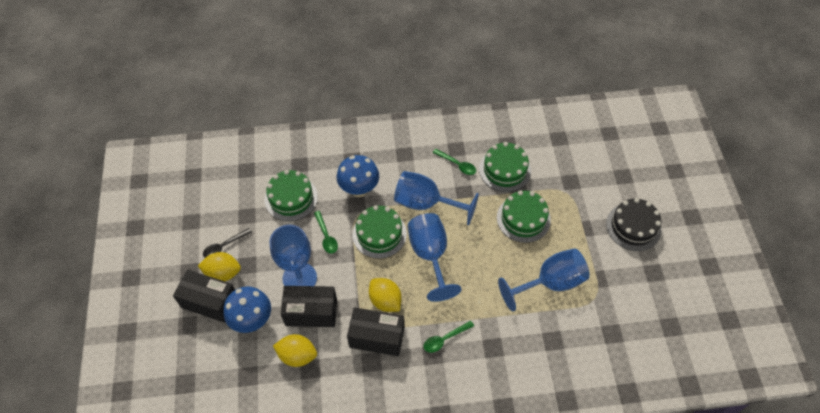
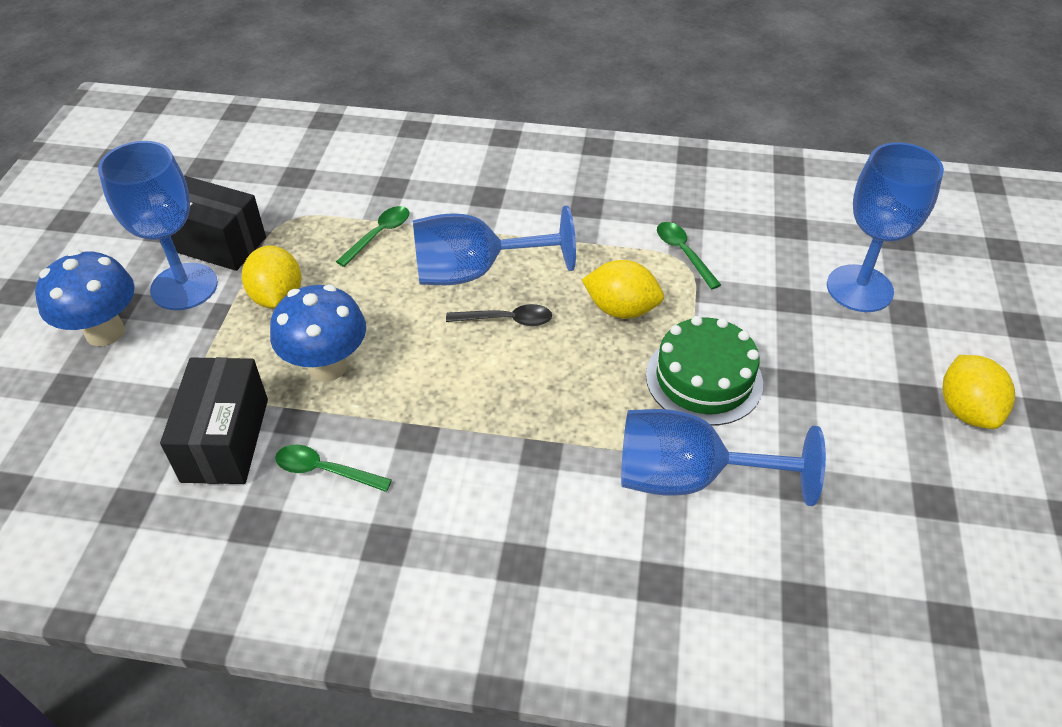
black box: 3 -> 2
black cake: 1 -> 0
green cake: 4 -> 1

